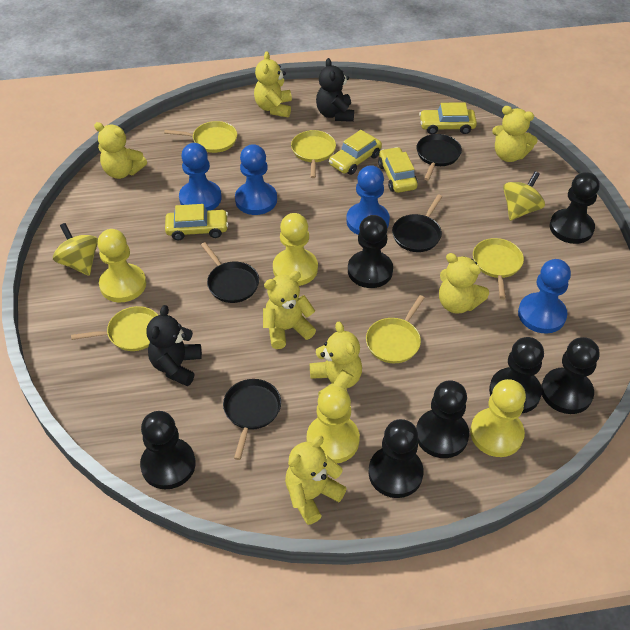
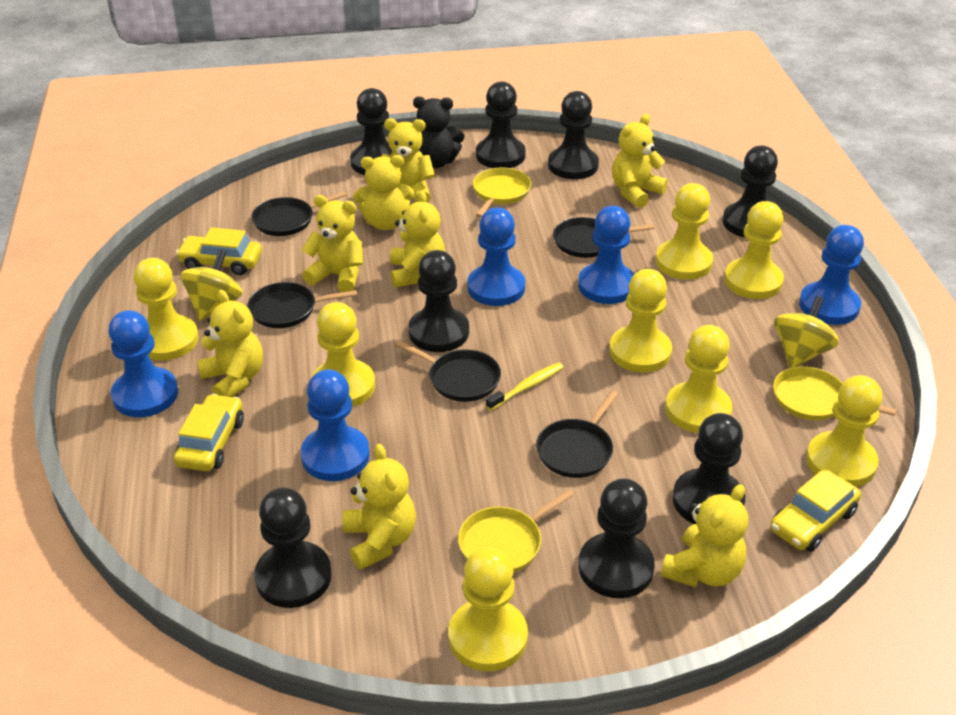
black pan: 4 -> 5
black pawn: 7 -> 8
black teddy bear: 2 -> 1
blue pawn: 4 -> 5
yellow car: 4 -> 3
yellow pan: 5 -> 3
yellow pawn: 4 -> 8
yellow teddy bear: 7 -> 8
yellow toothbrush: 0 -> 1

